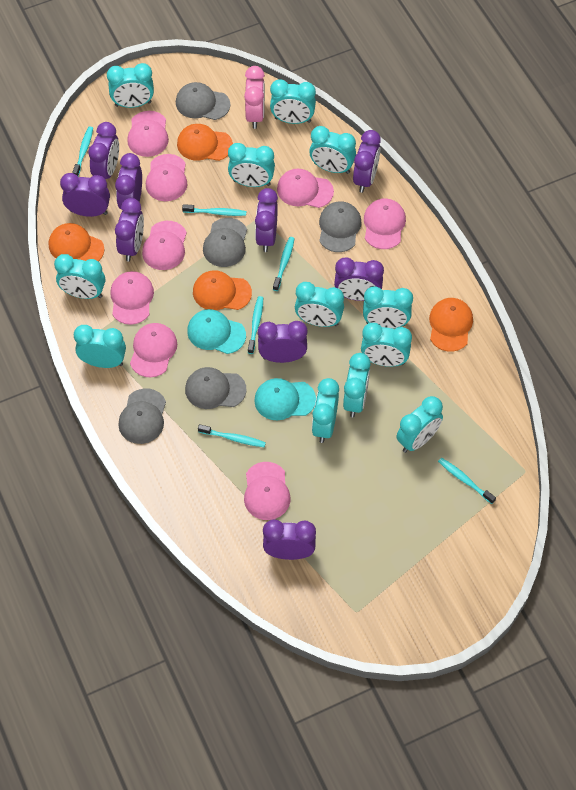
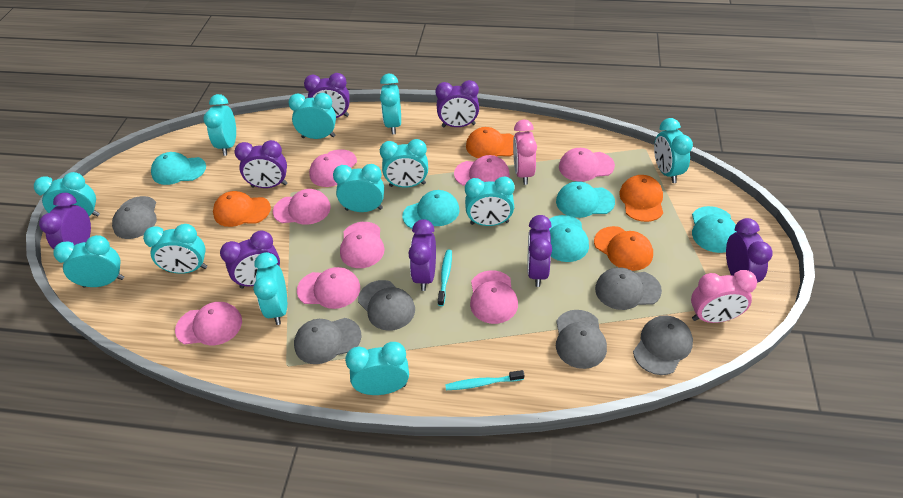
grey cap: 5 -> 6
pink clock: 1 -> 2
purple clock: 9 -> 8
turquoise cap: 2 -> 5
turquoise toothbrush: 6 -> 2

